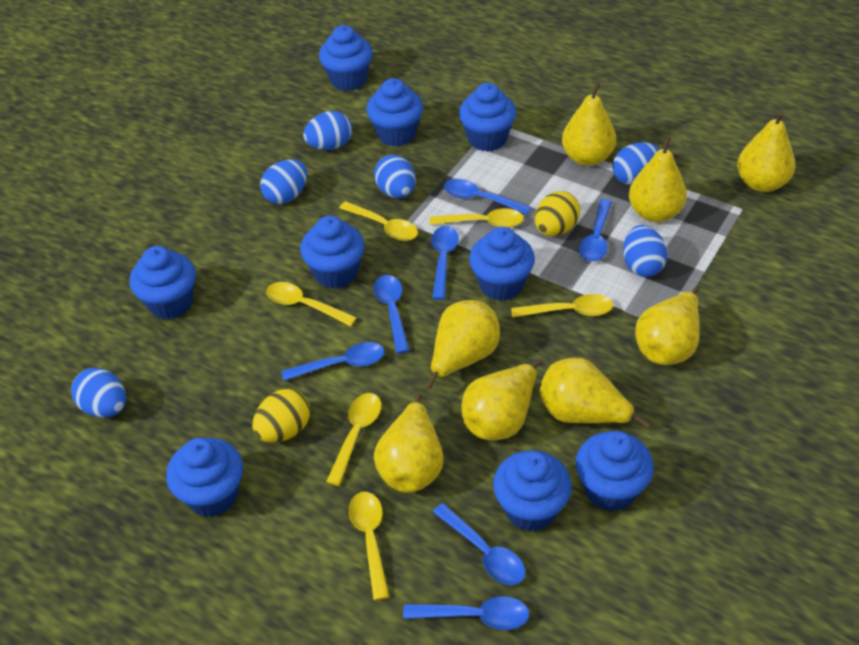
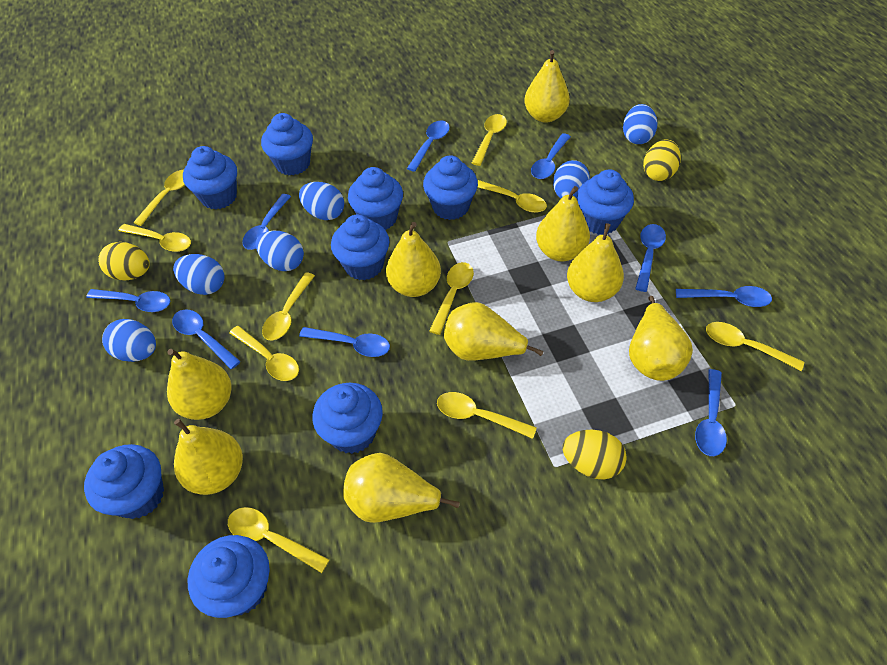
blue spoon: 7 -> 9
yellow egg: 2 -> 3
yellow pear: 8 -> 9
yellow spoon: 6 -> 10

